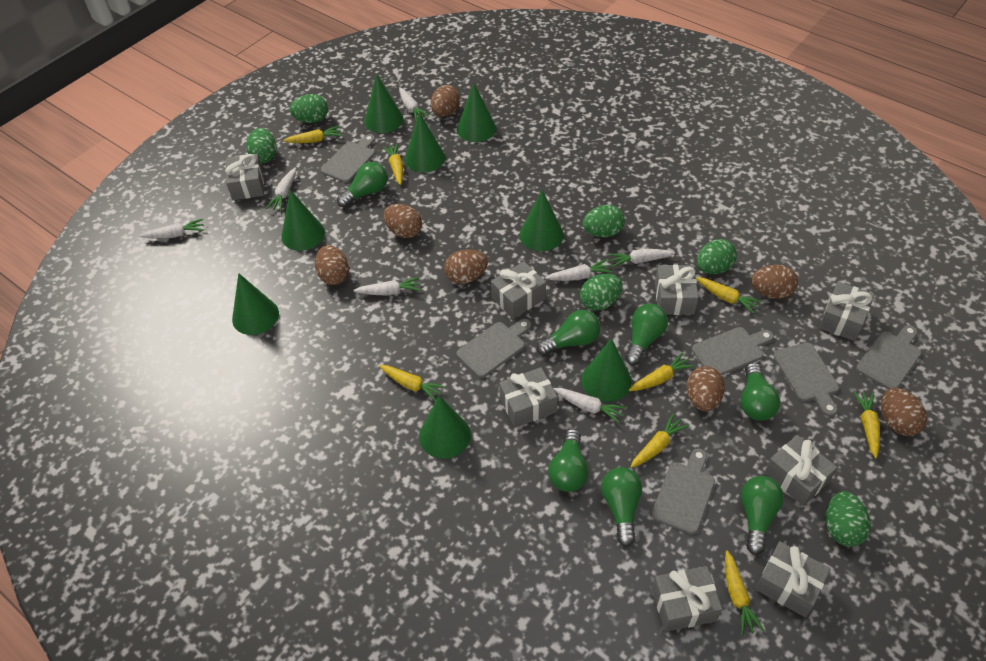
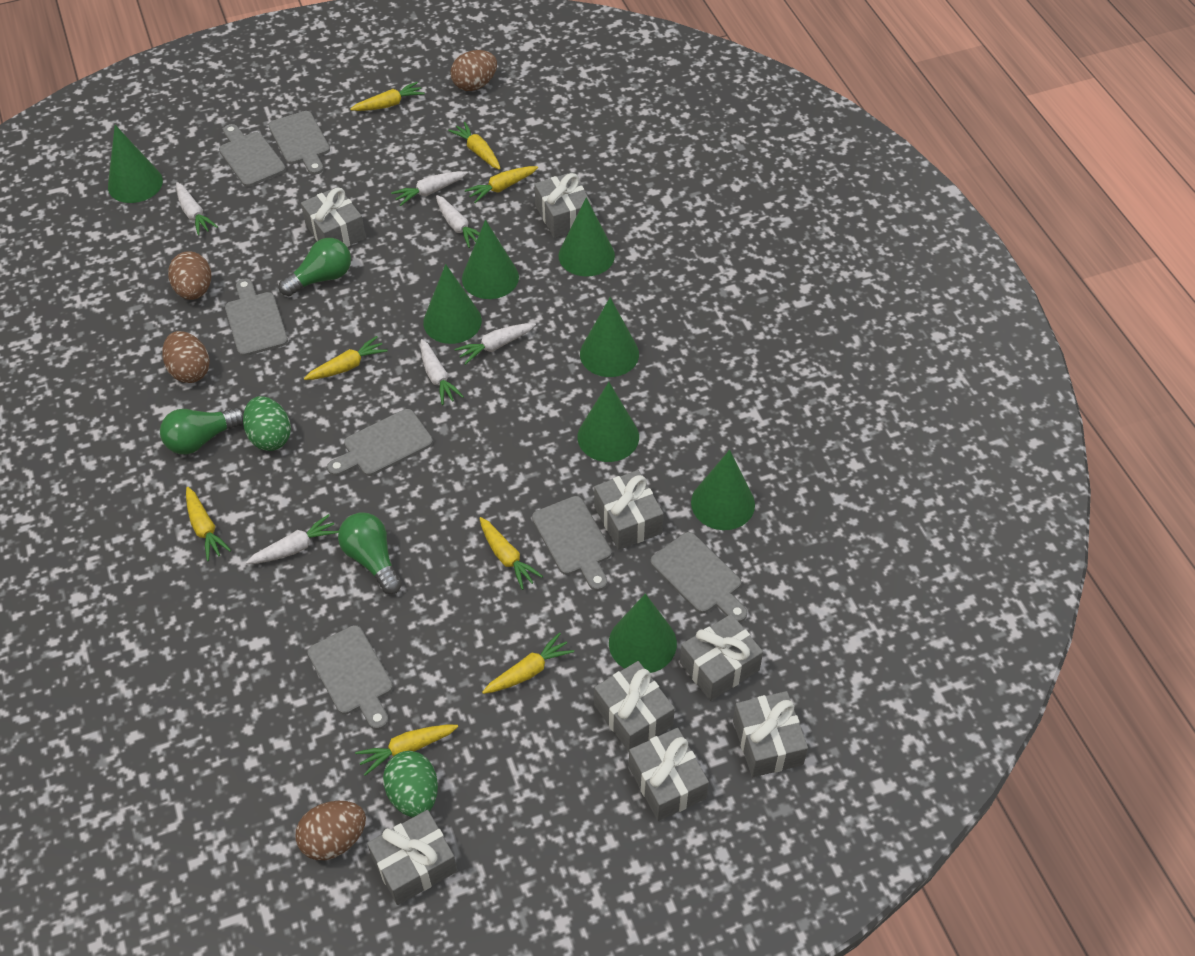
brown egg: 7 -> 4
green egg: 6 -> 2
green light bulb: 7 -> 3
grey cutting board: 6 -> 7
white carrot: 7 -> 6

